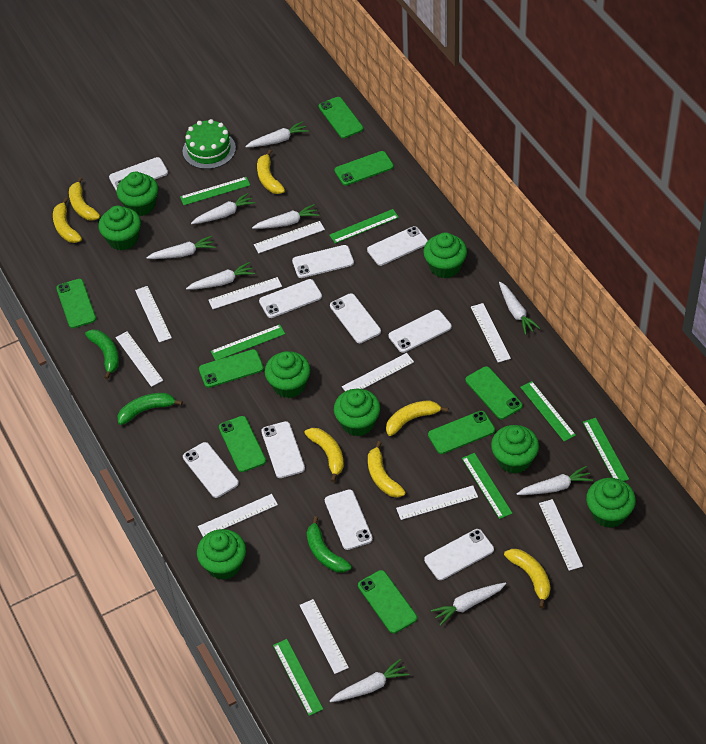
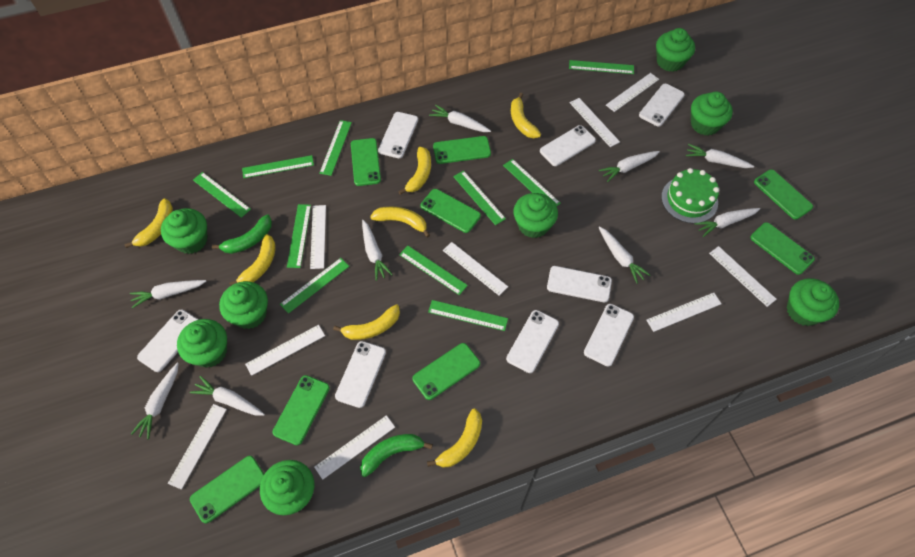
green banana: 3 -> 2
green ruler: 7 -> 10
white phone: 10 -> 8
white ruler: 10 -> 9

